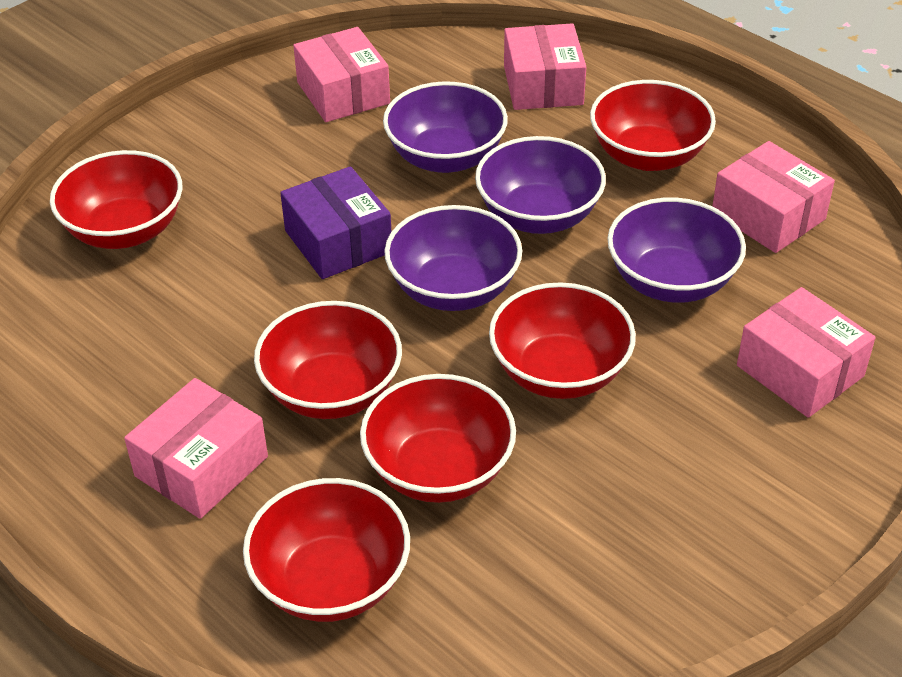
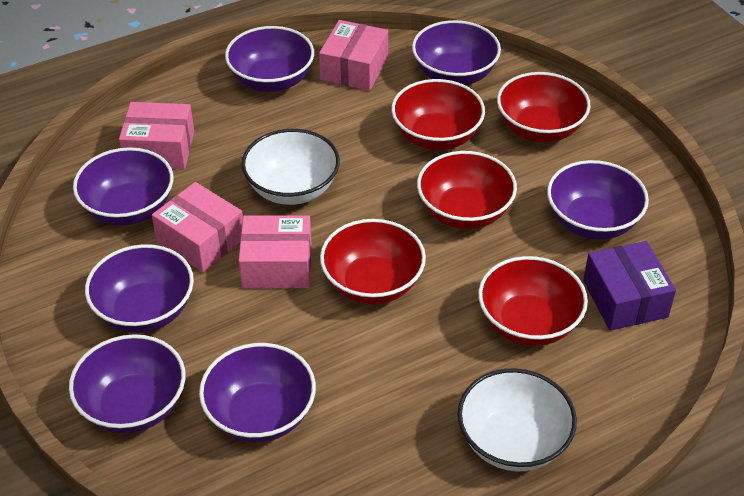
pink box: 5 -> 4
purple bowl: 4 -> 7
red bowl: 6 -> 5
white bowl: 0 -> 2

